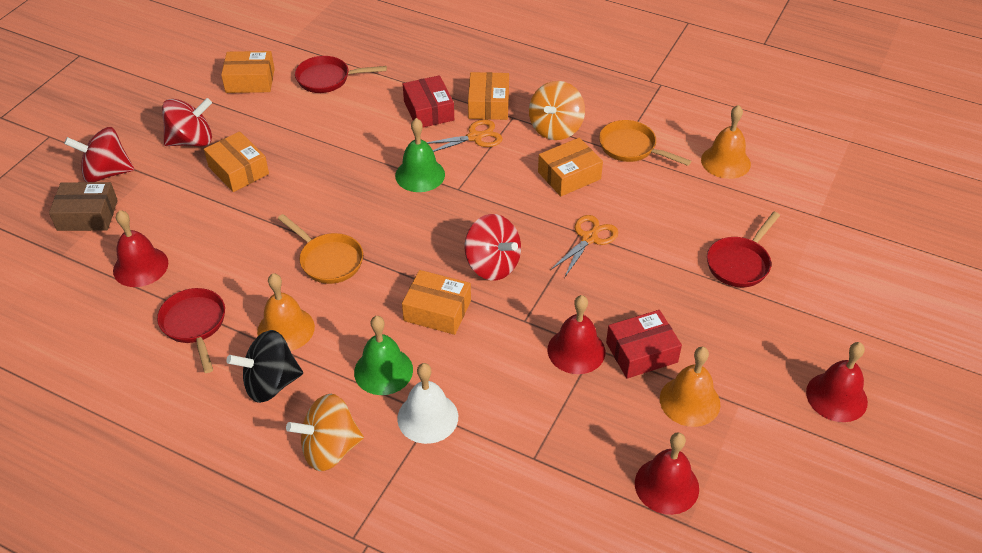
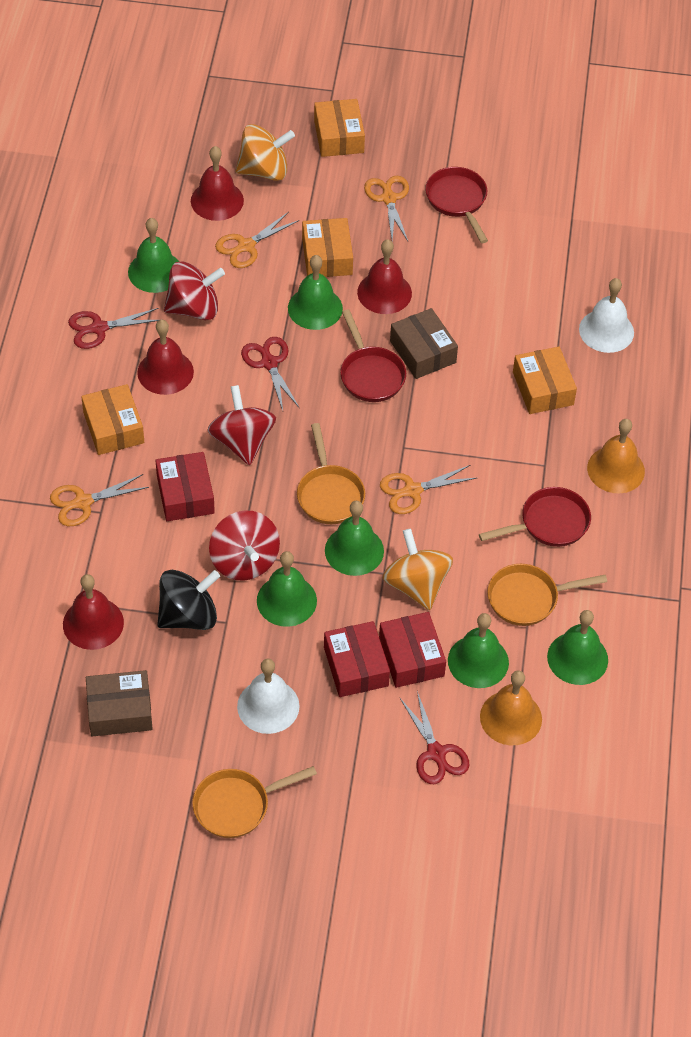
brown box: 1 -> 2
green bell: 2 -> 6
orange bell: 3 -> 2
orange box: 5 -> 4
orange pan: 2 -> 3
orange scissors: 2 -> 4
red box: 2 -> 3
red scissors: 0 -> 3
white bell: 1 -> 2

